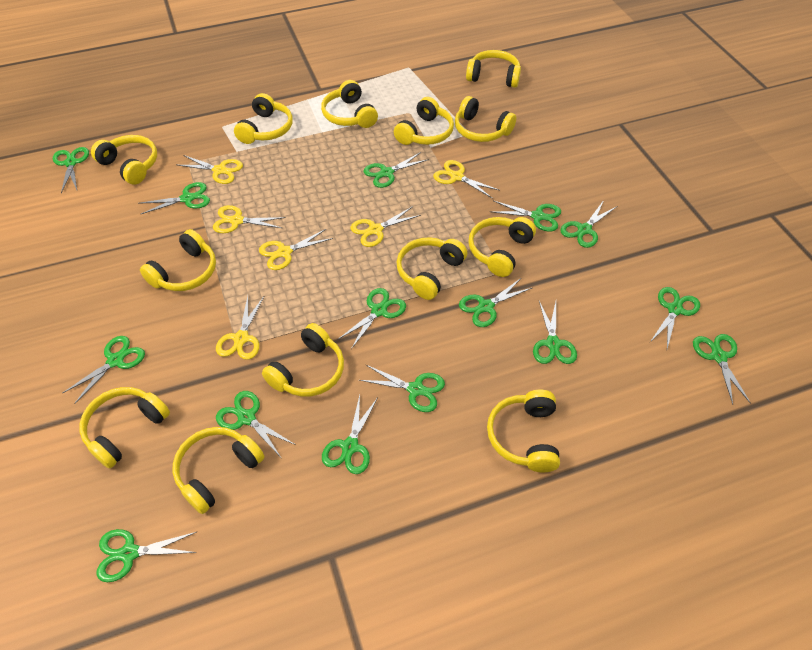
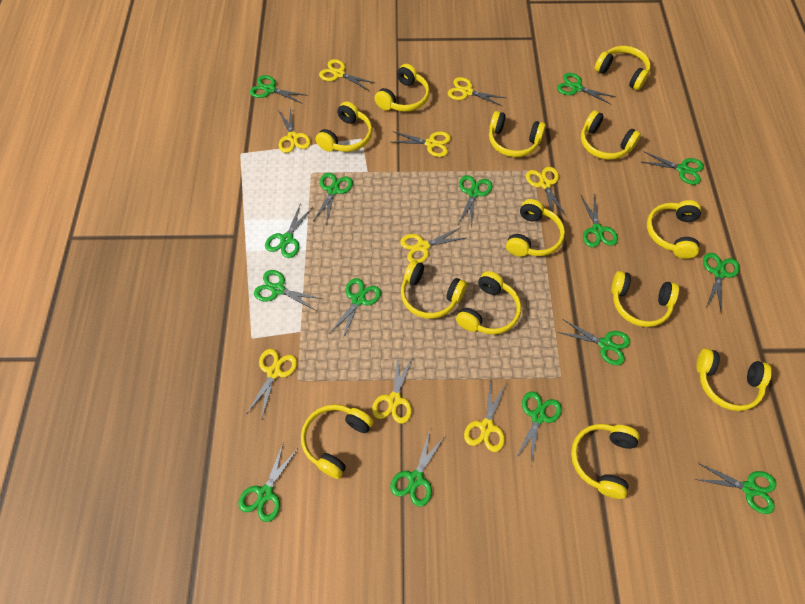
yellow scissors: 6 -> 9

